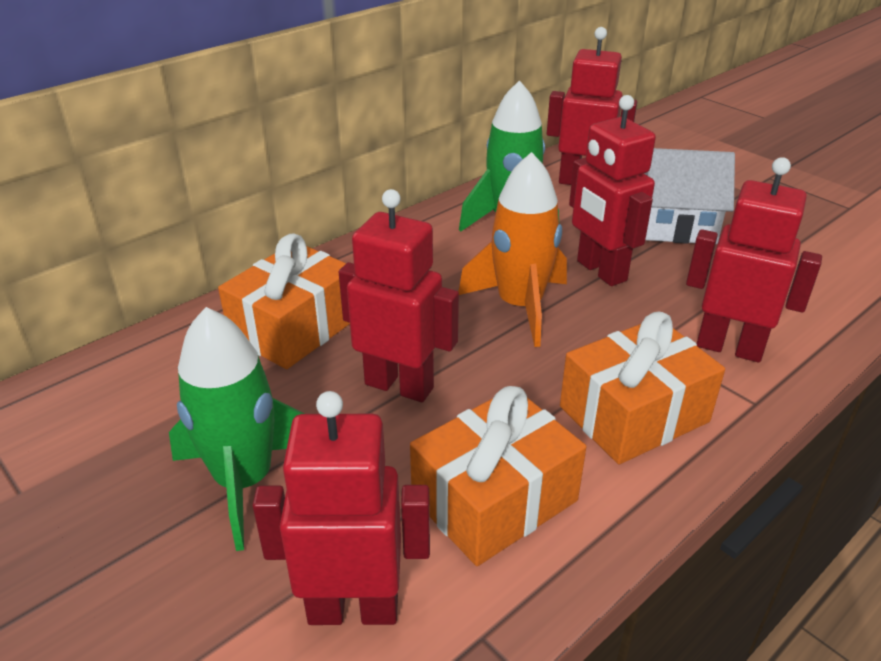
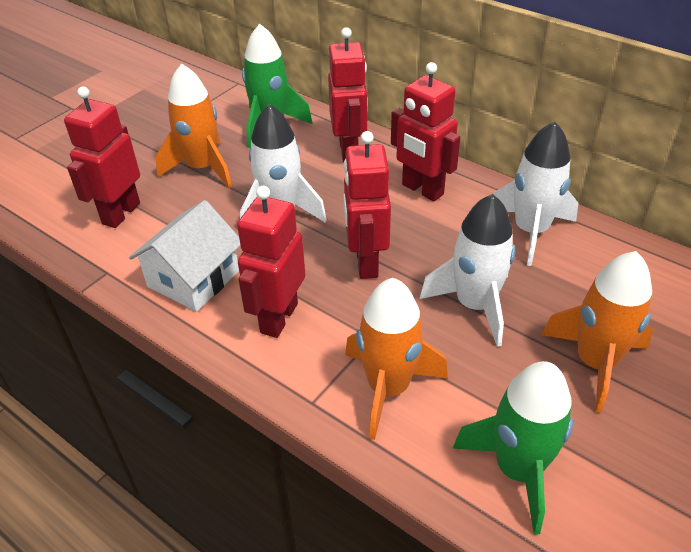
orange gift: 3 -> 0
orange rocket: 1 -> 3
white rocket: 0 -> 3

